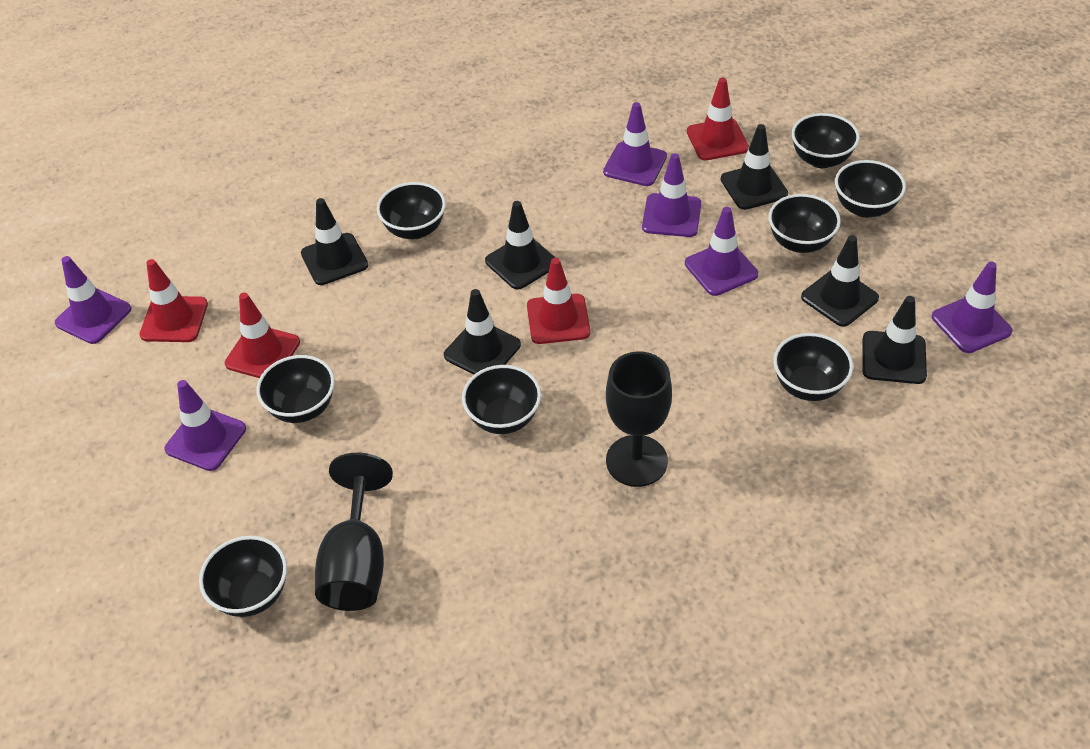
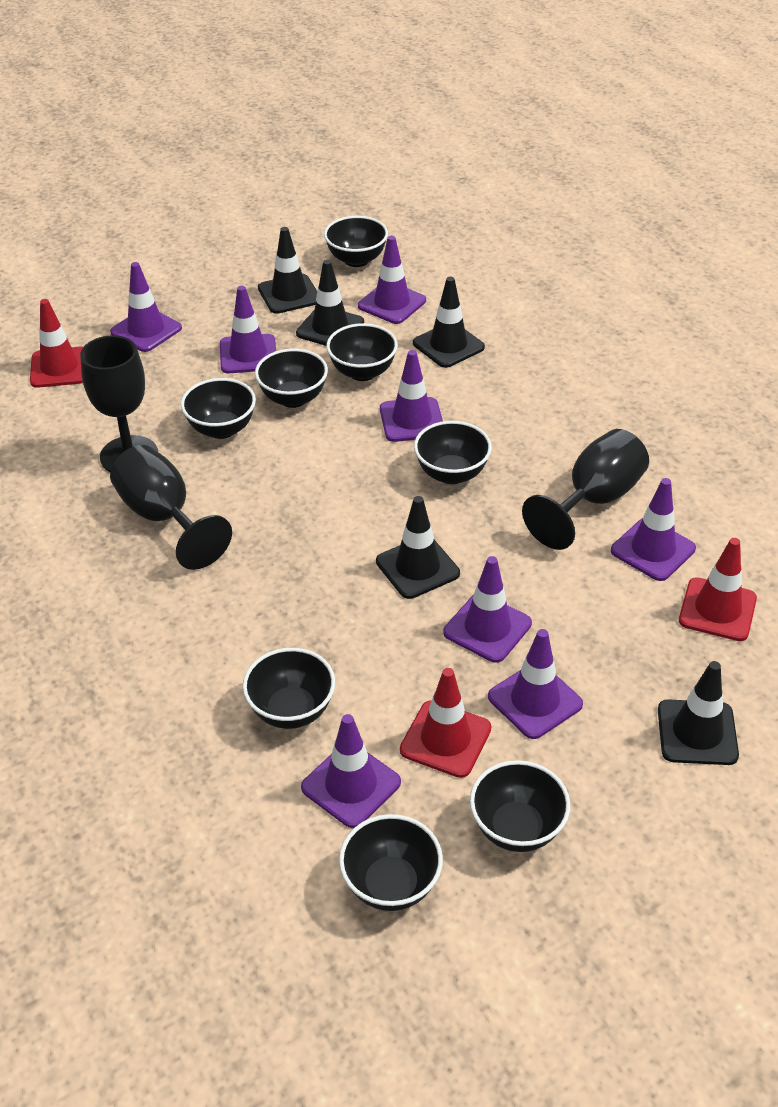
black goblet: 2 -> 3
black traffic cone: 6 -> 5
purple traffic cone: 6 -> 8
red traffic cone: 4 -> 3

